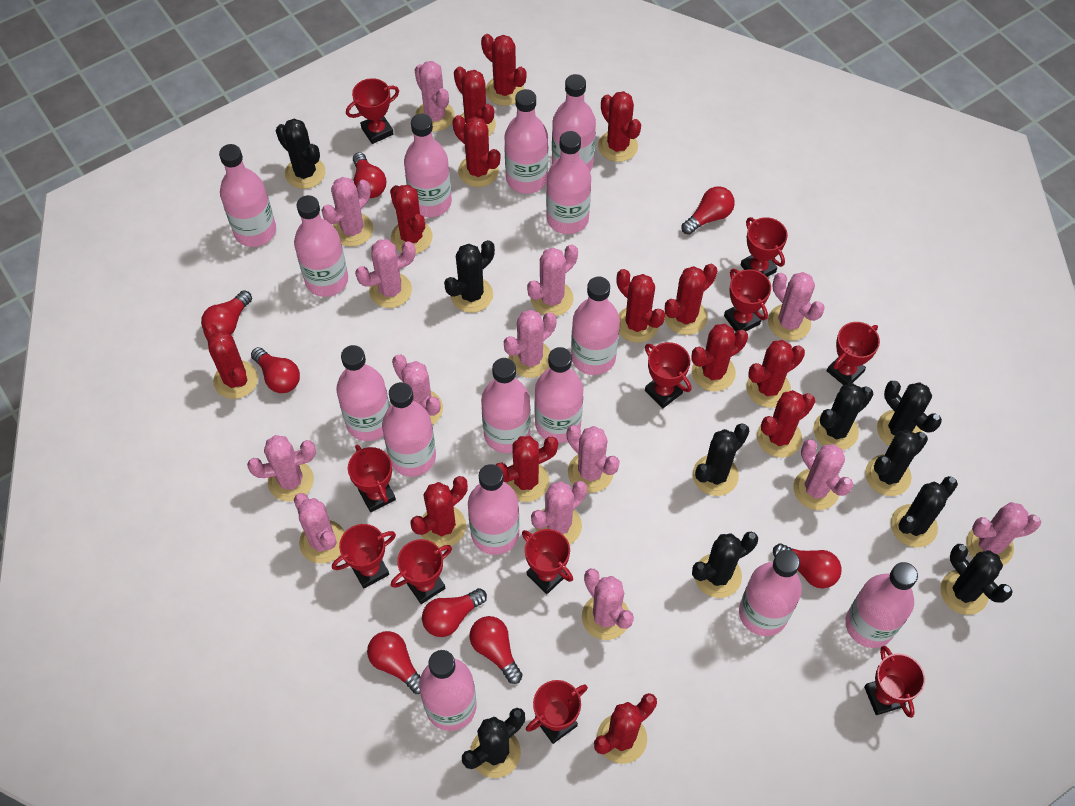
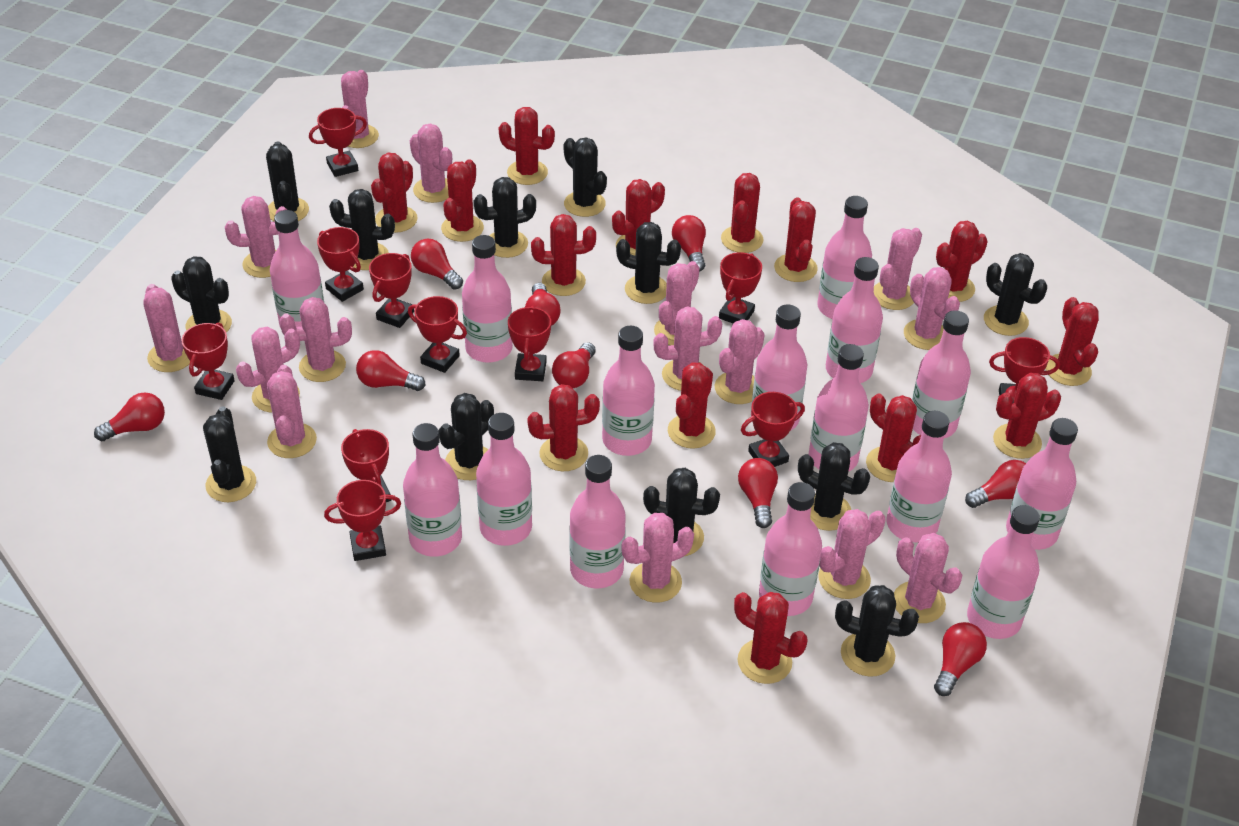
black cactus: 10 -> 12
pink cactus: 14 -> 15
red light bulb: 8 -> 9

